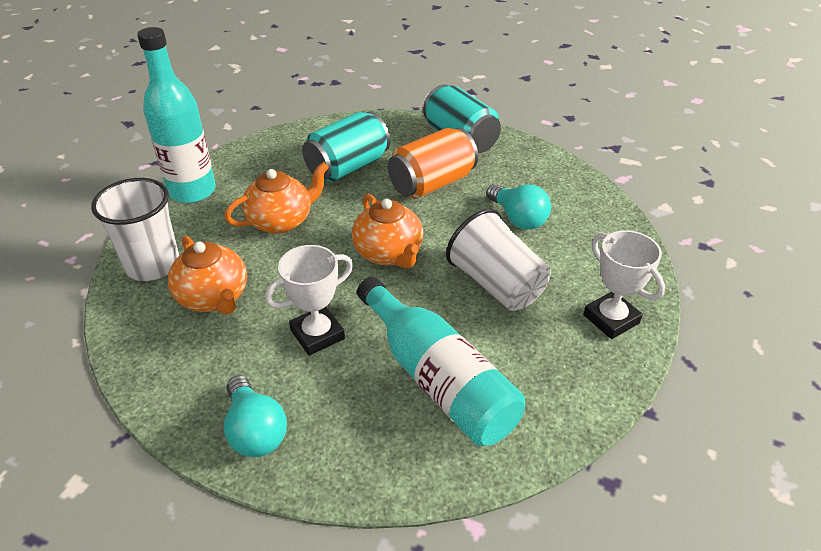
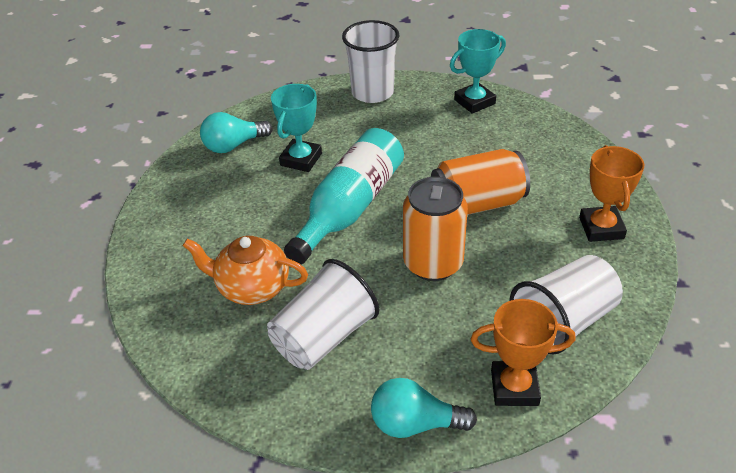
orange can: 1 -> 2
orange teapot: 3 -> 1
orange trophy: 0 -> 2
turquoise bottle: 2 -> 1
turquoise can: 2 -> 0
turquoise trophy: 0 -> 2
white cup: 2 -> 3
white trophy: 2 -> 0

